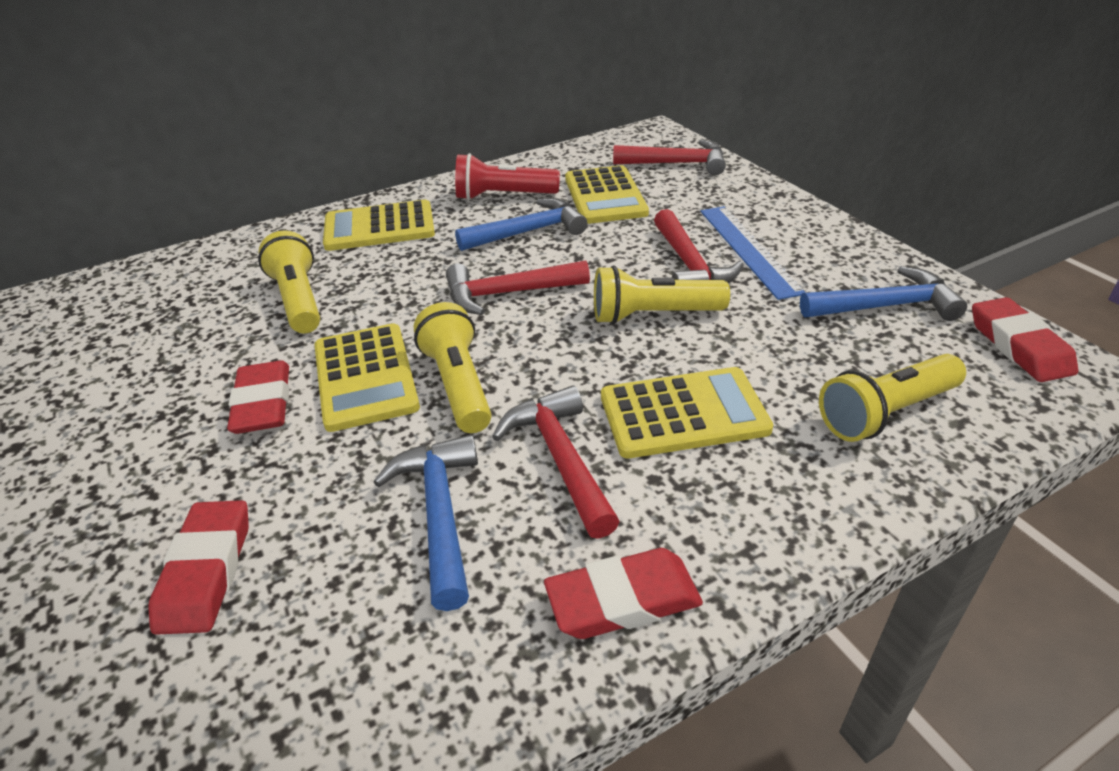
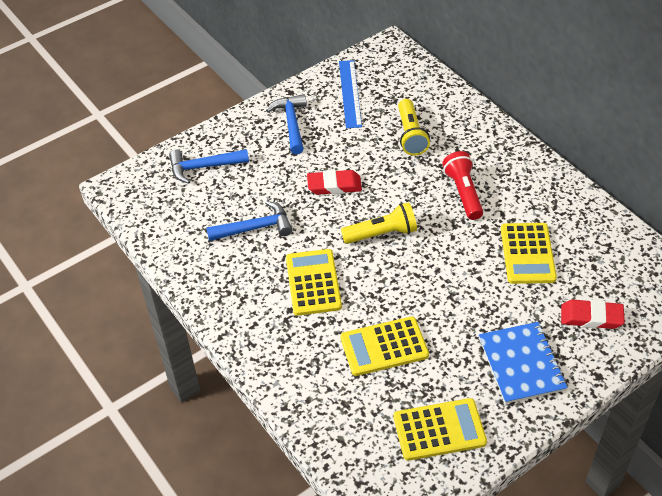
blue notebook: 0 -> 1
red eraser: 4 -> 2
red hammer: 4 -> 0
yellow flashlight: 4 -> 2

